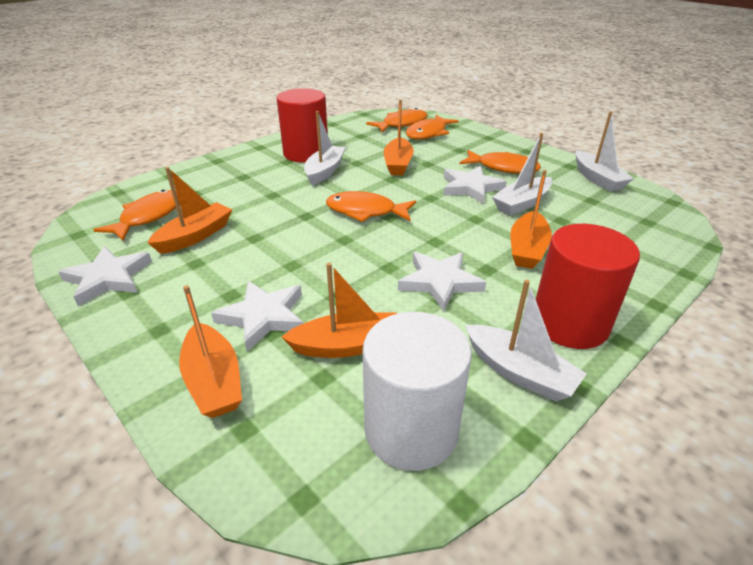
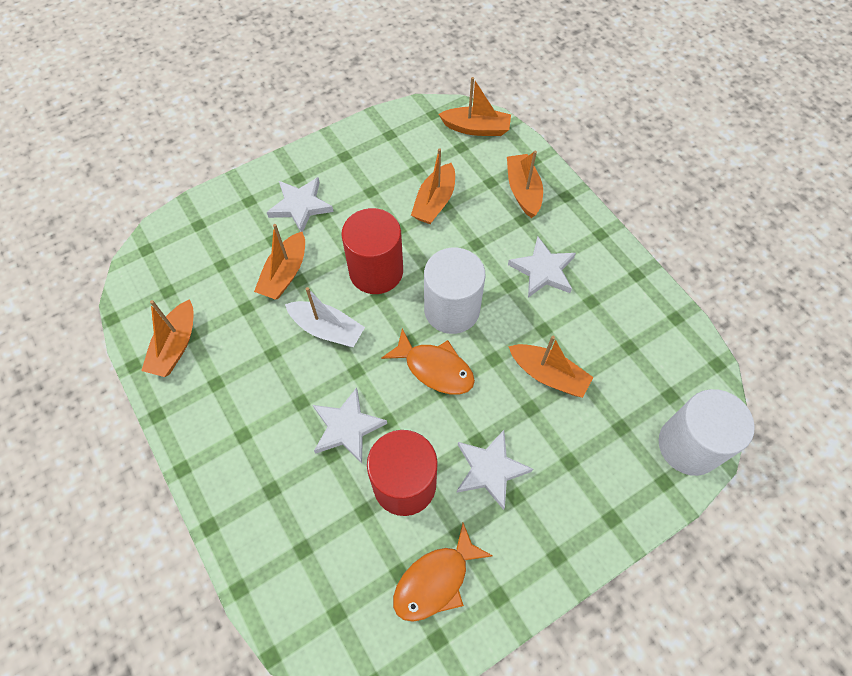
orange boat: 5 -> 6
orange fish: 5 -> 2
white boat: 4 -> 1
white cylinder: 1 -> 2

